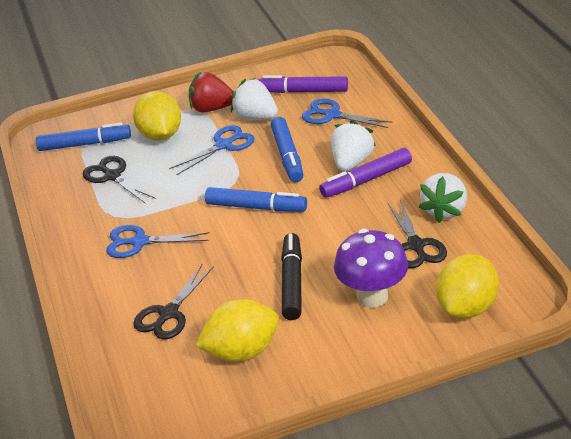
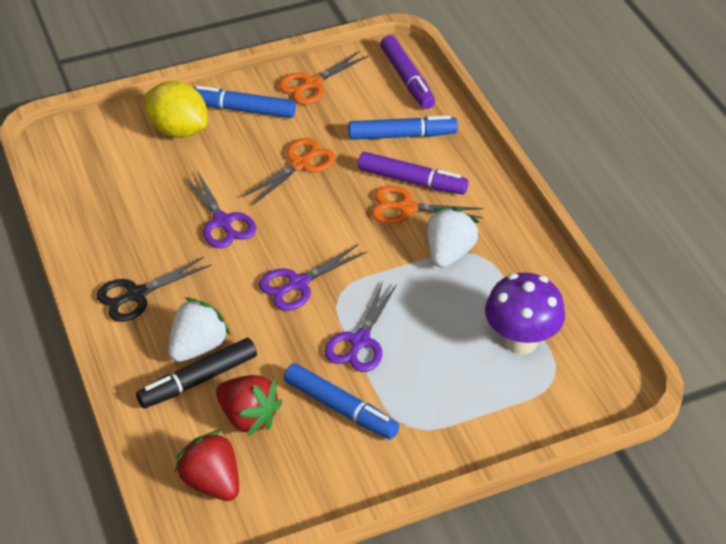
black scissors: 3 -> 1
blue scissors: 3 -> 0
orange scissors: 0 -> 3
purple scissors: 0 -> 3
red strawberry: 1 -> 2
white strawberry: 3 -> 2
yellow lemon: 3 -> 1

